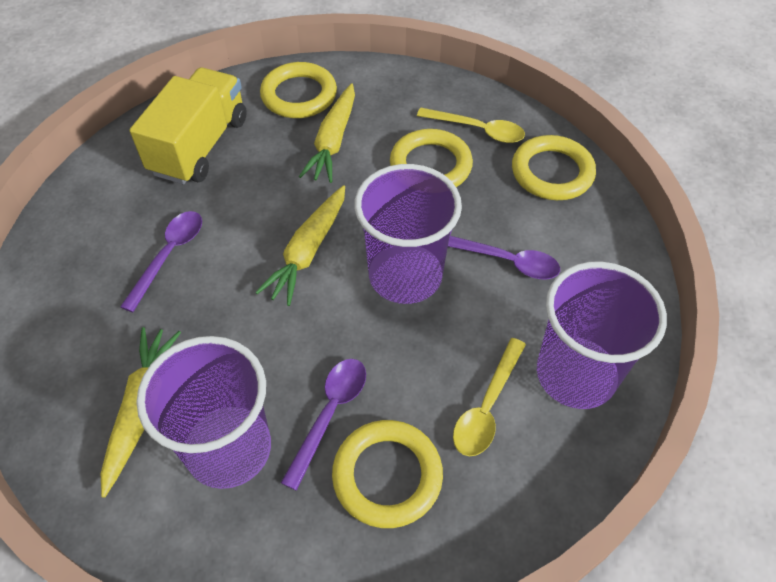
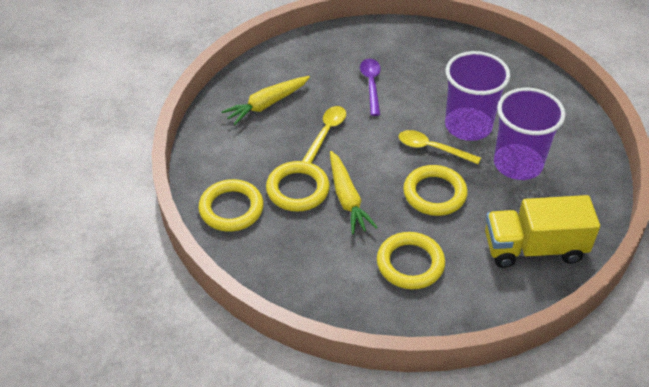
purple cup: 3 -> 2
purple spoon: 3 -> 1
yellow carrot: 3 -> 2

